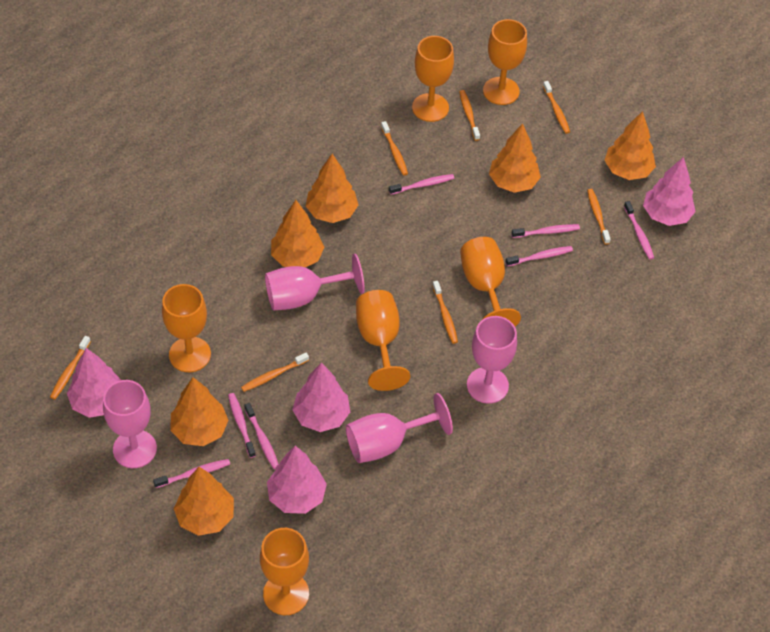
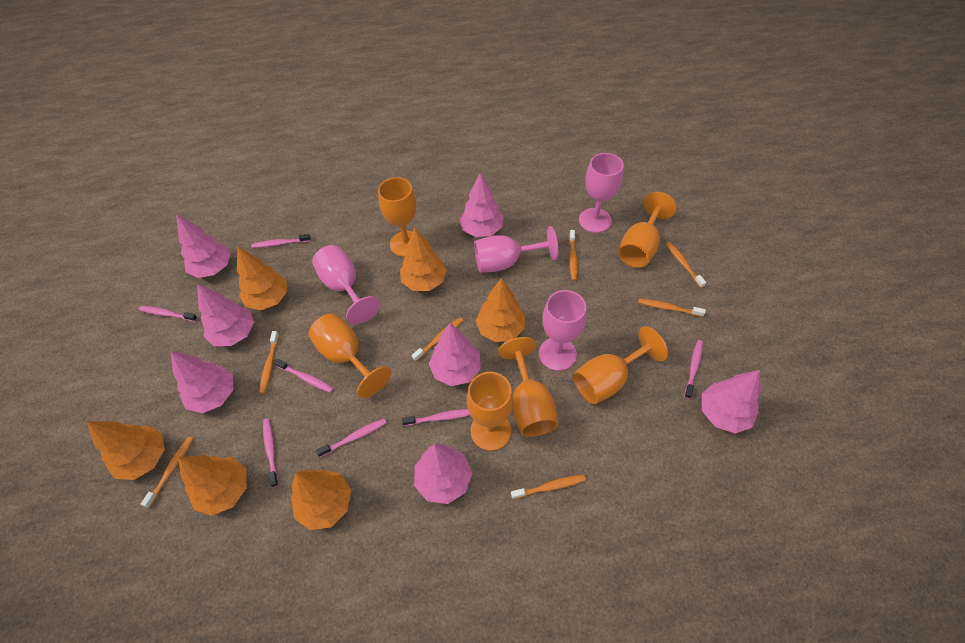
pink tree: 4 -> 7

